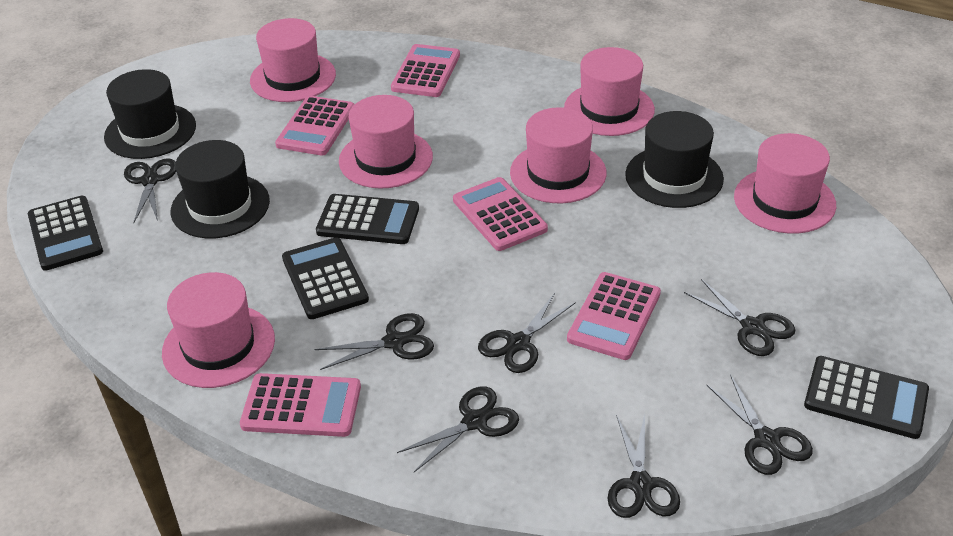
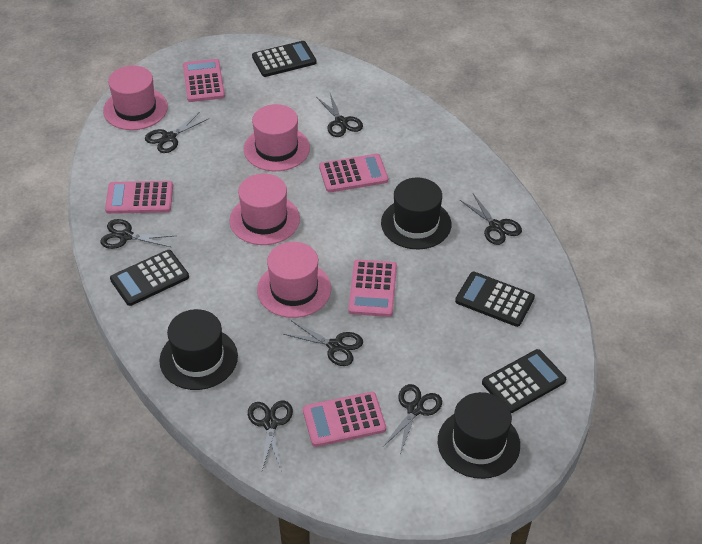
pink hat: 6 -> 4

